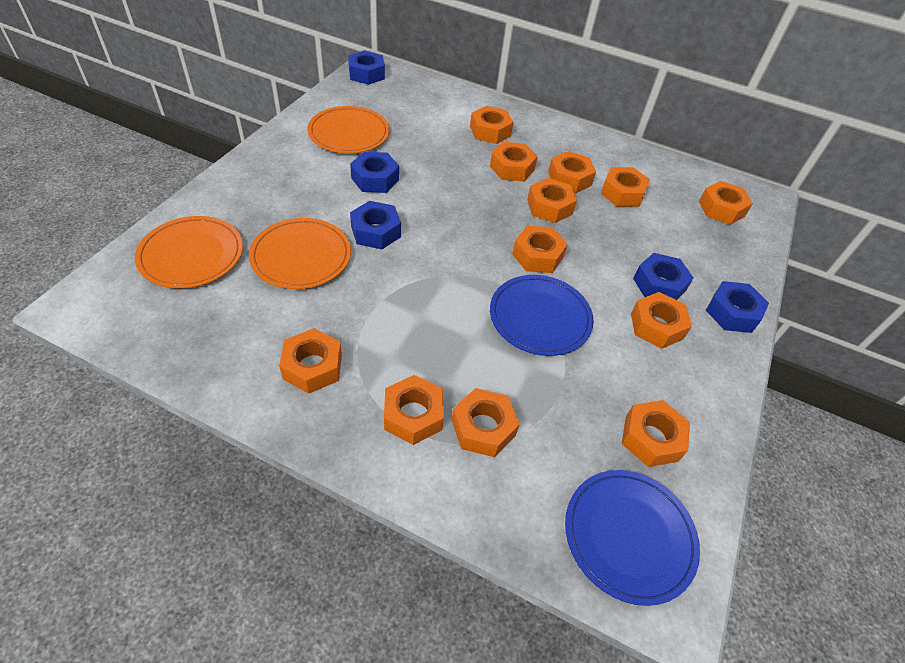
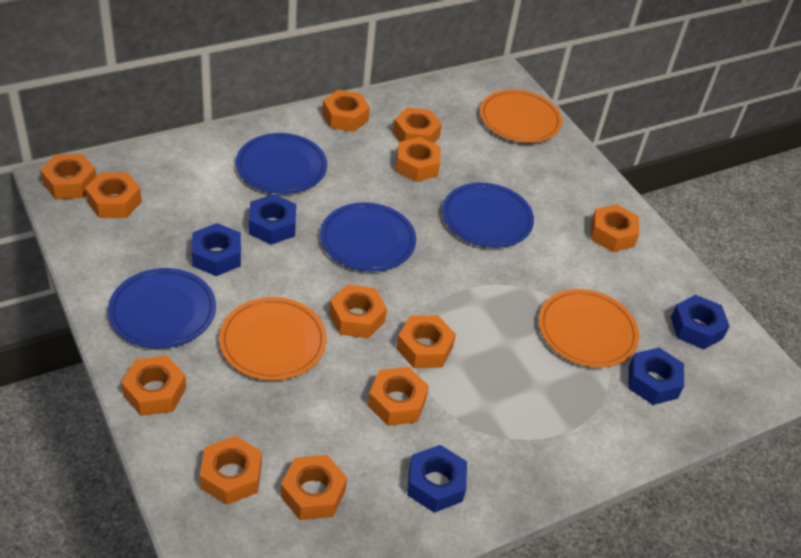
blue plate: 2 -> 4

